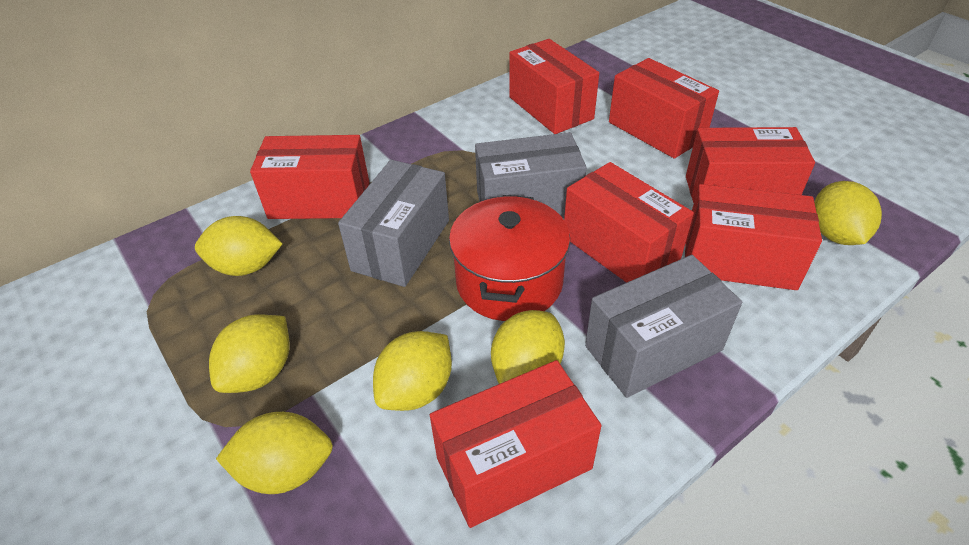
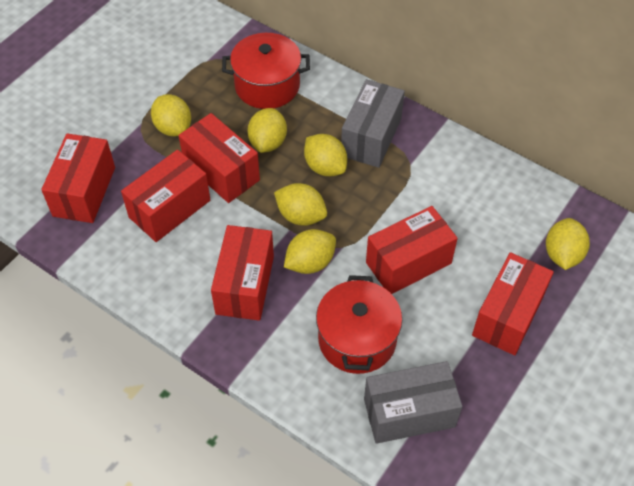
grey box: 3 -> 2
red box: 7 -> 6
red pot: 1 -> 2

